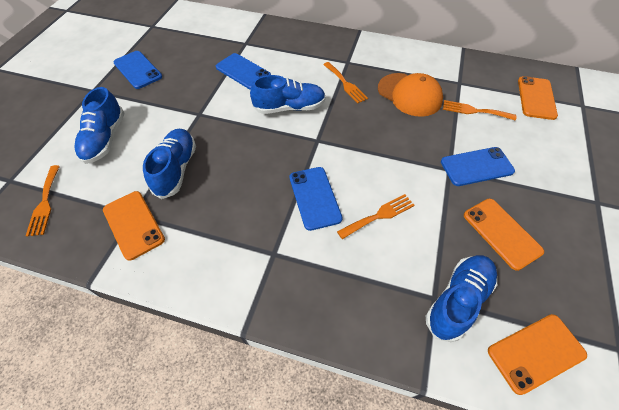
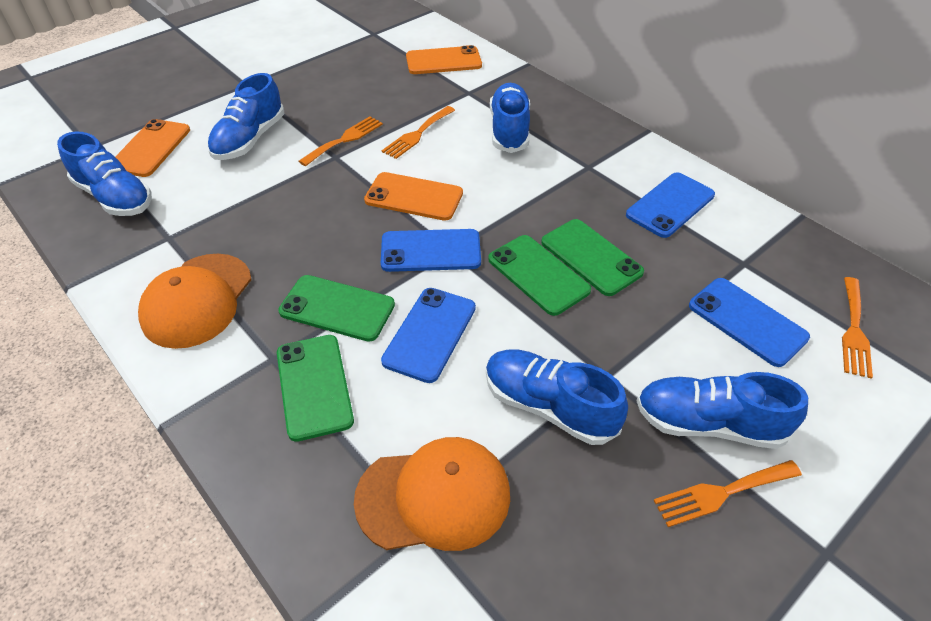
blue shoe: 4 -> 5
green phone: 0 -> 4
orange cap: 1 -> 2
orange phone: 4 -> 3

